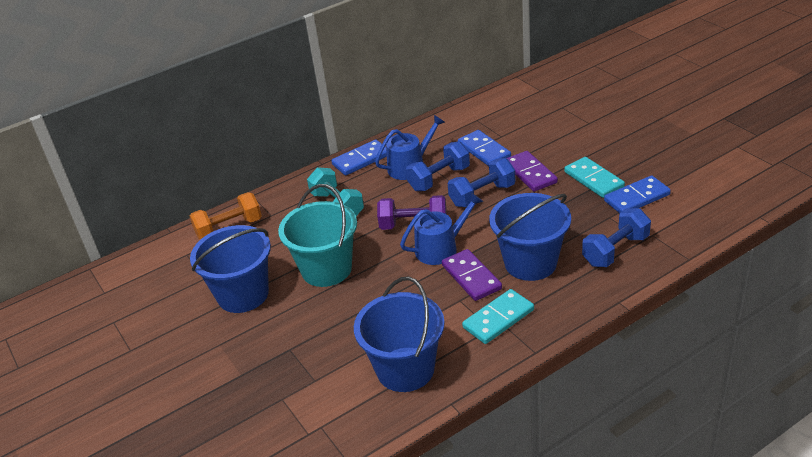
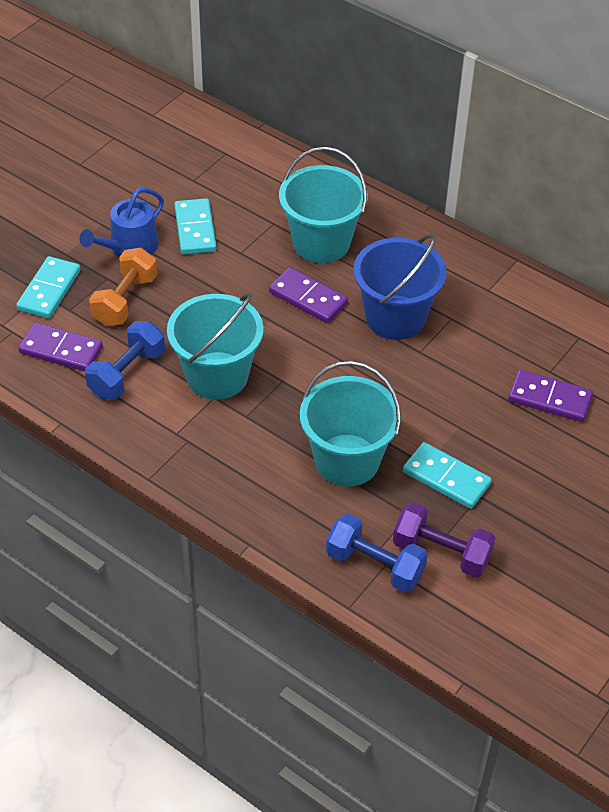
blue bucket: 3 -> 1
blue domino: 3 -> 0
blue dumbbell: 3 -> 2
blue watering can: 2 -> 1
purple domino: 2 -> 3
turquoise bucket: 1 -> 3
turquoise domino: 2 -> 3
turquoise dumbbell: 1 -> 0

